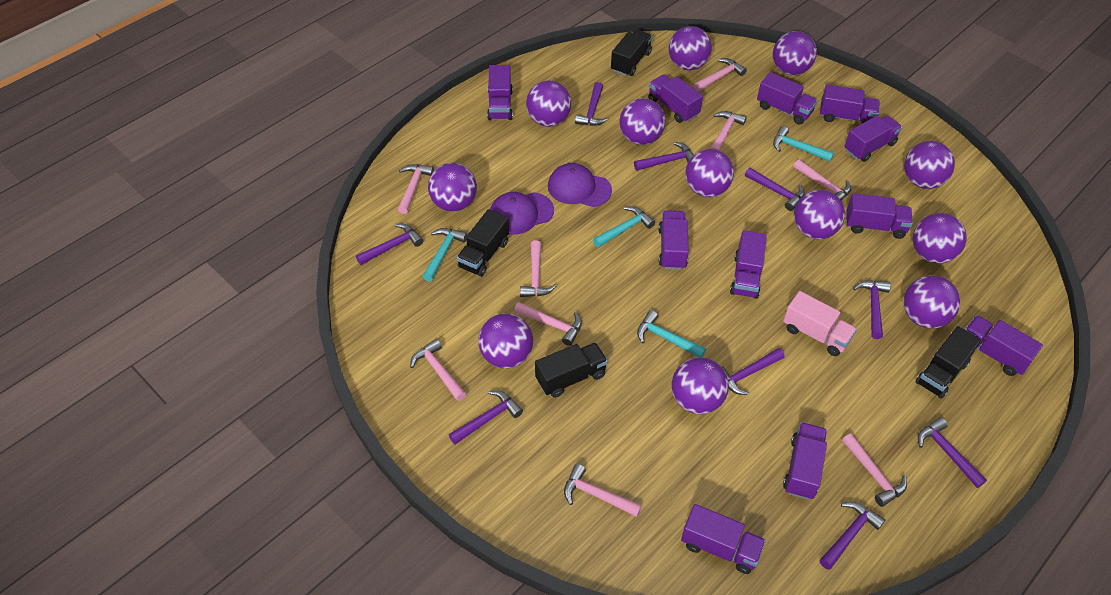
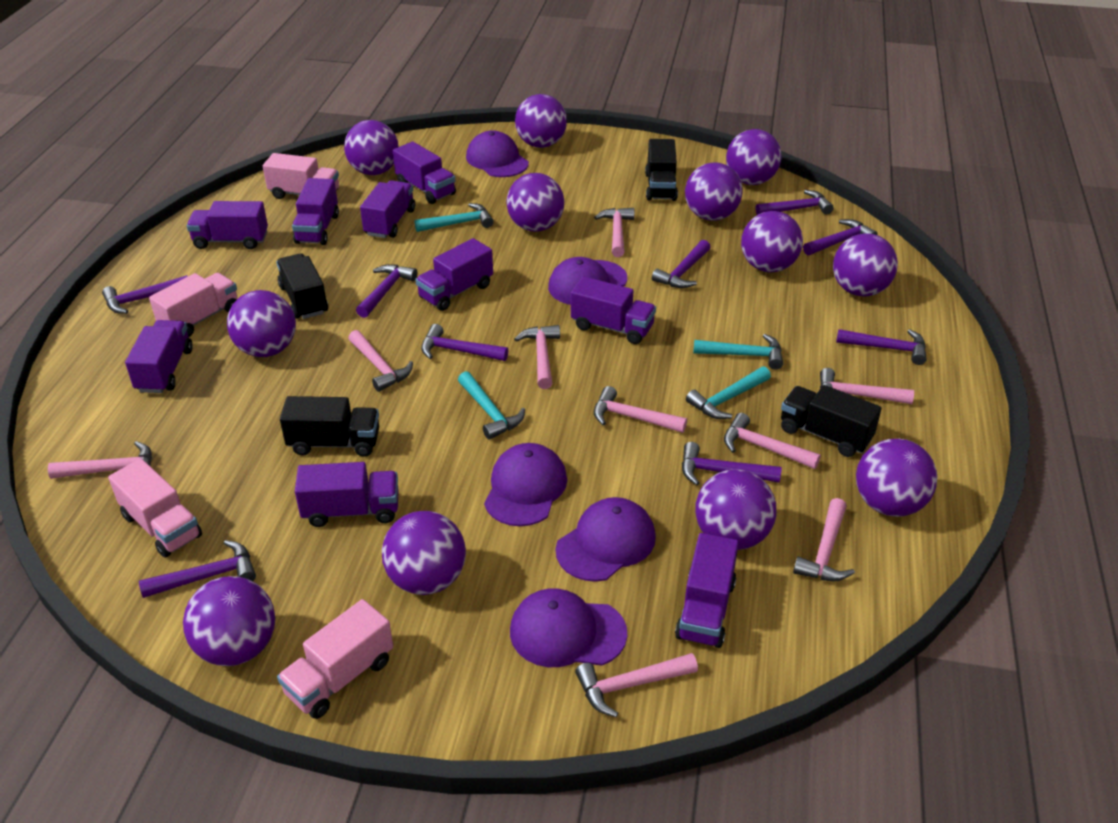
pink truck: 1 -> 4
purple cap: 2 -> 5
purple truck: 11 -> 9

